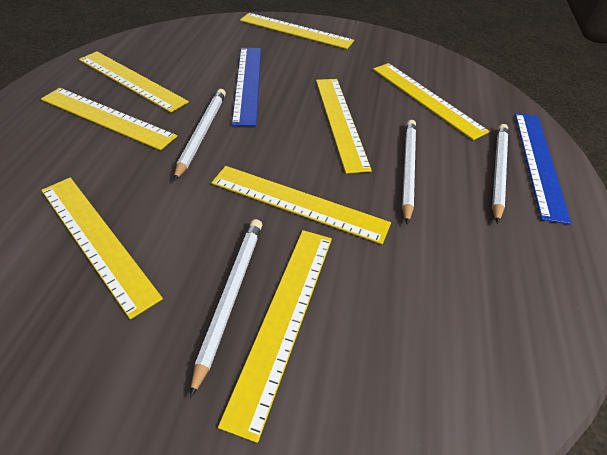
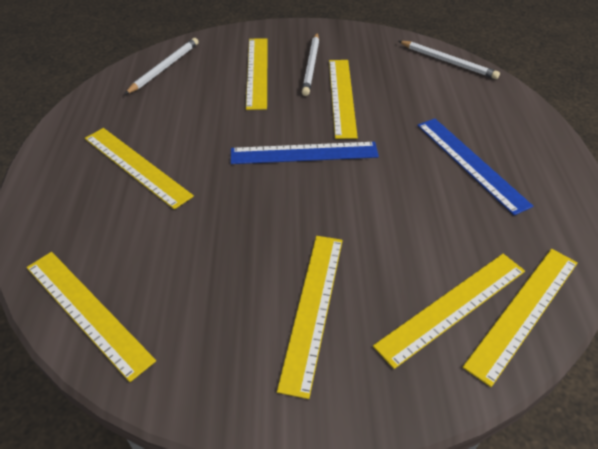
white pencil: 4 -> 3
yellow ruler: 8 -> 7

